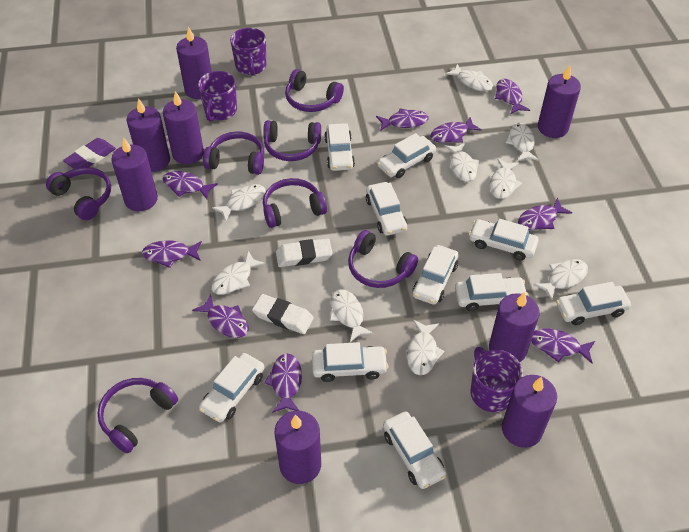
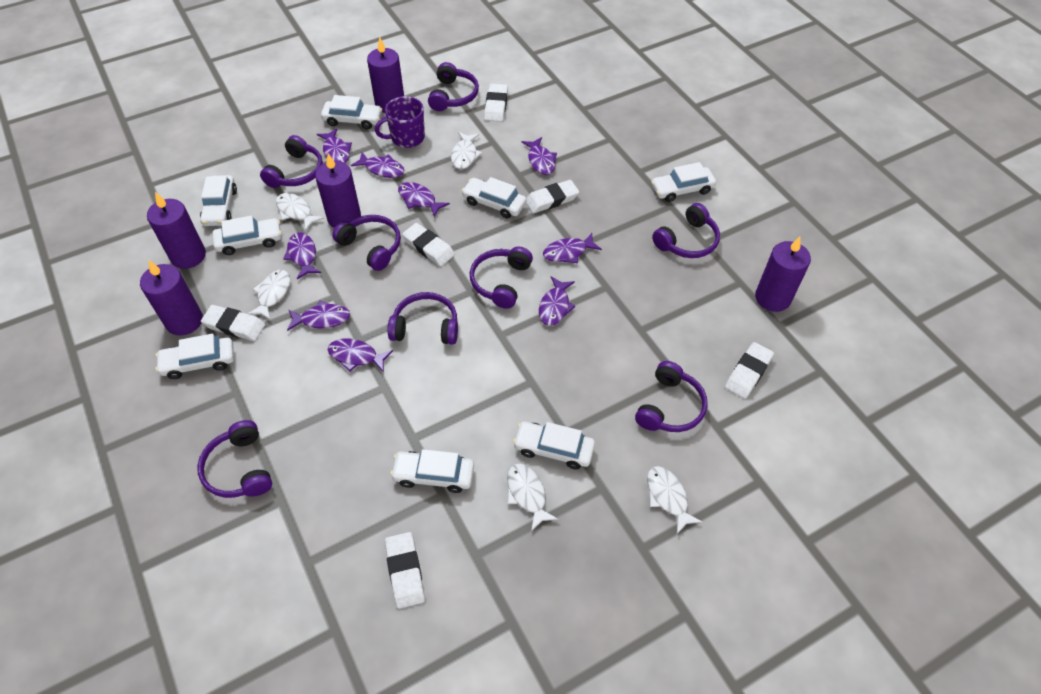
purple candle: 8 -> 5
purple eraser: 1 -> 0
purple headphones: 7 -> 8
purple mug: 3 -> 1
white car: 10 -> 8
white eraser: 2 -> 6
white fish: 9 -> 5

